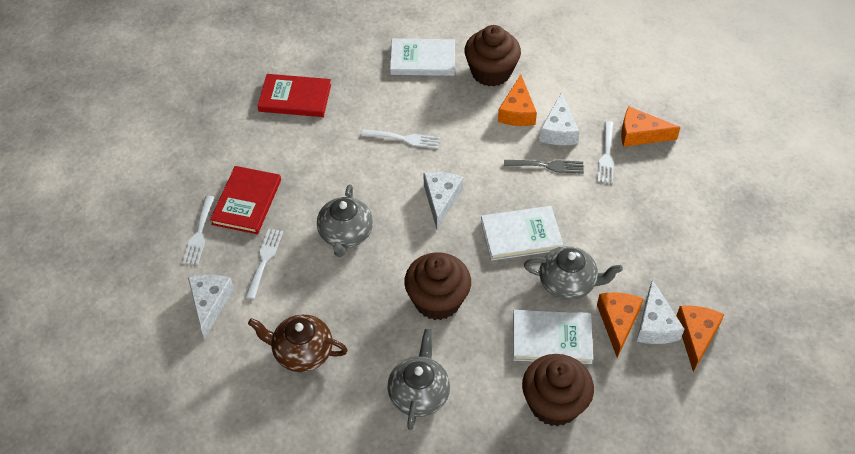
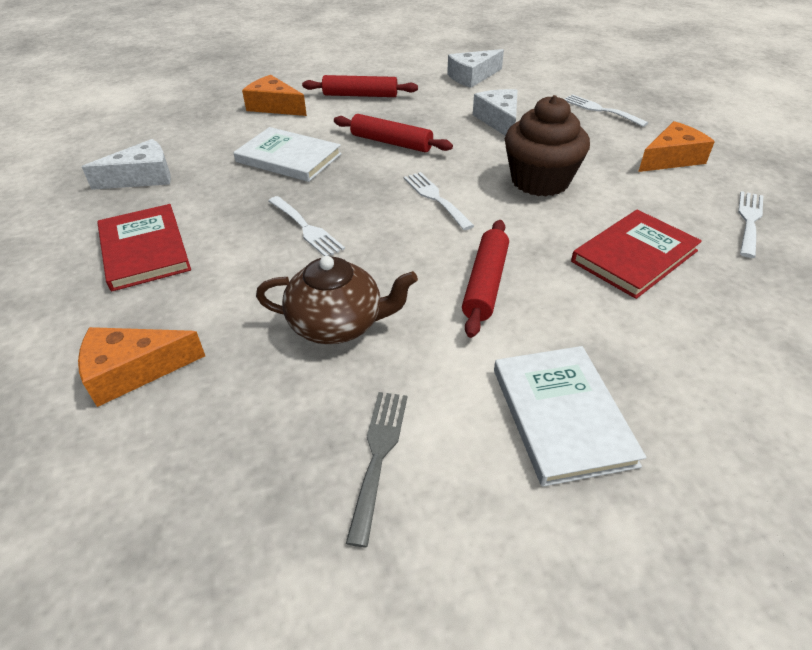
brown cupcake: 3 -> 1
grey teapot: 3 -> 0
orange cheese: 4 -> 3
red rolling pin: 0 -> 3
white book: 3 -> 2
white cheese: 4 -> 3

